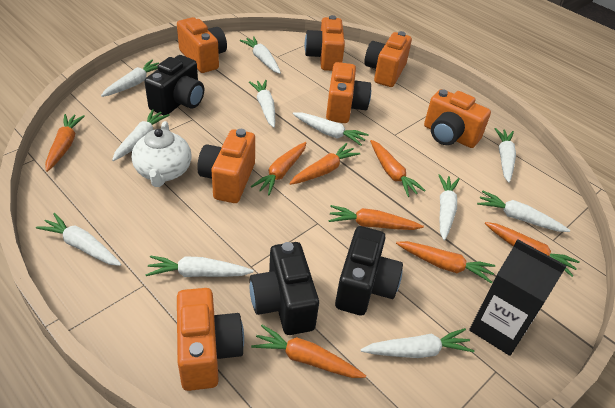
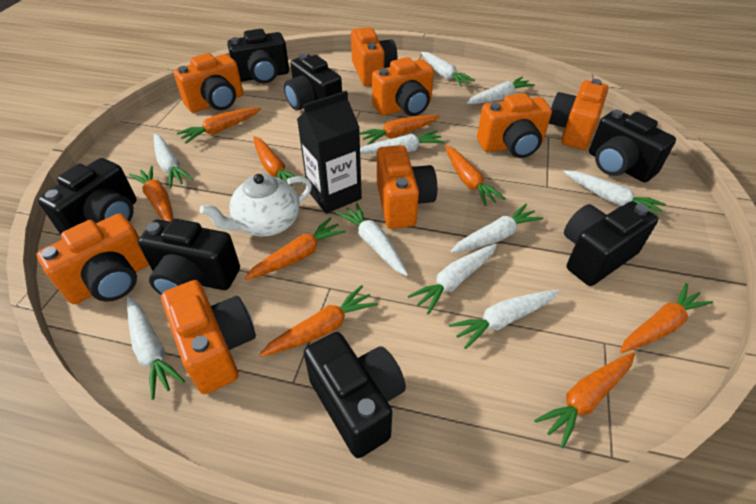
black camera: 3 -> 7
orange camera: 7 -> 8
orange carrot: 8 -> 9
white carrot: 11 -> 10

